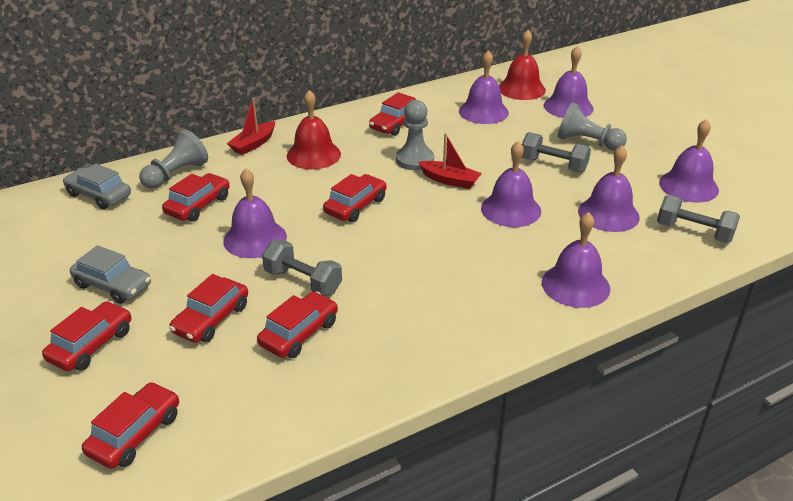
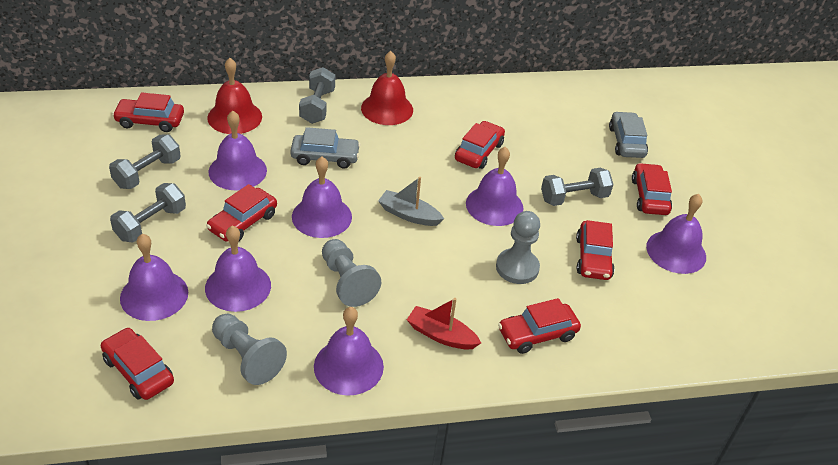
grey boat: 0 -> 1
grey dumbbell: 3 -> 4
red boat: 2 -> 1

